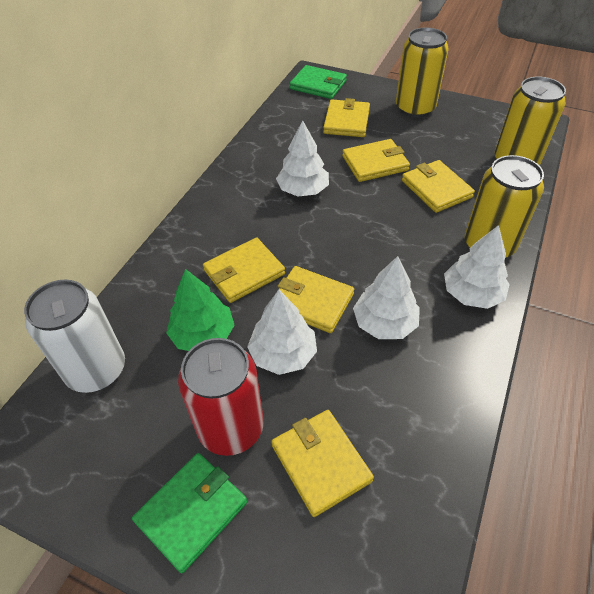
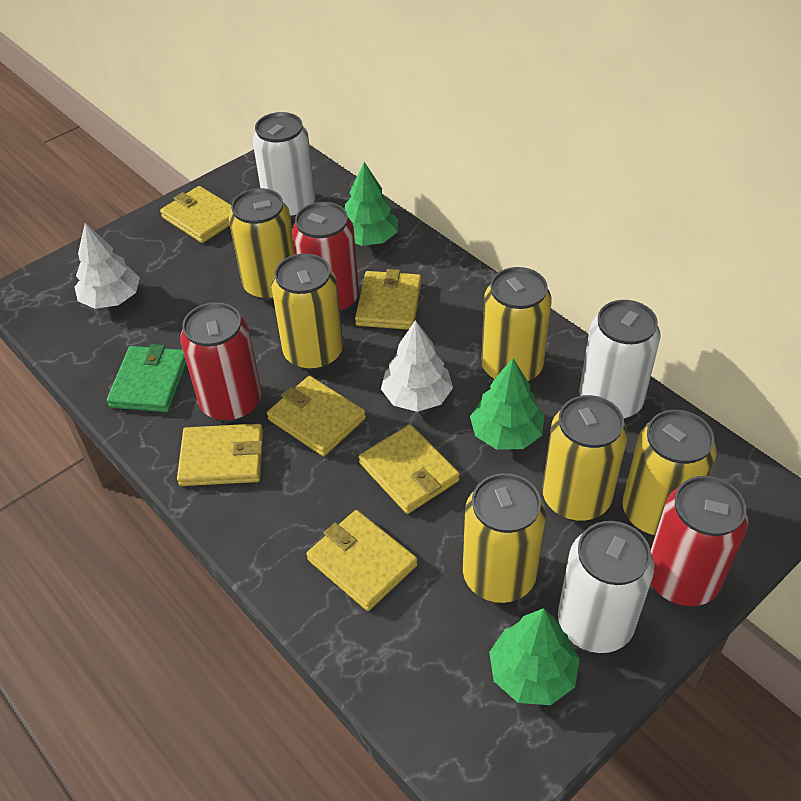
green tree: 1 -> 3
green wallet: 2 -> 1
red can: 1 -> 3
white can: 1 -> 3
white tree: 4 -> 2
yellow can: 3 -> 6

